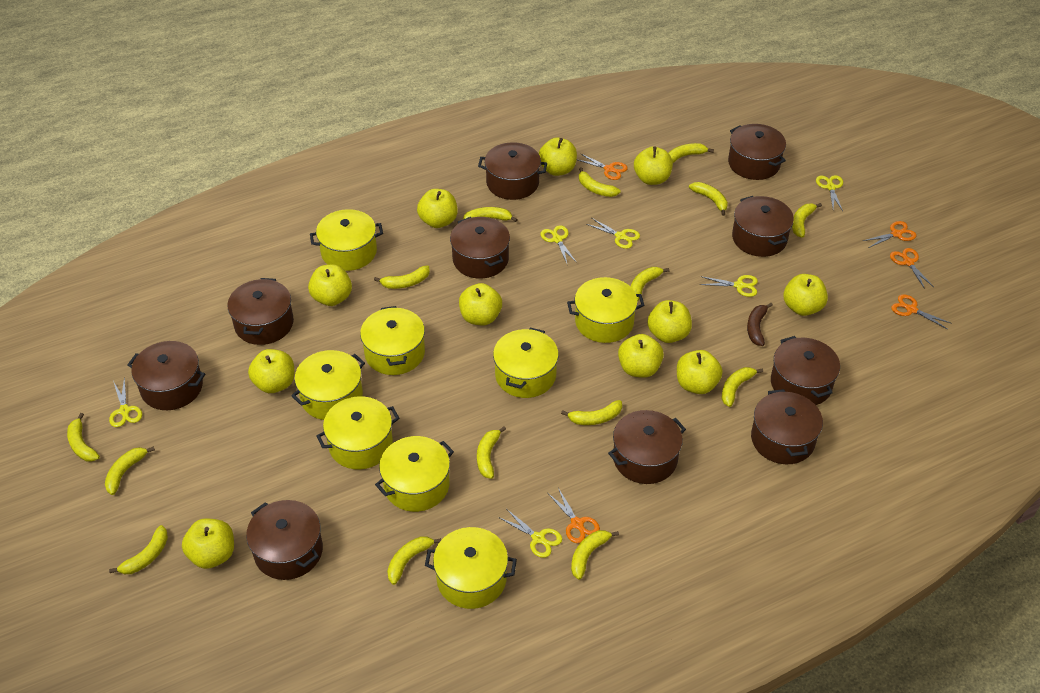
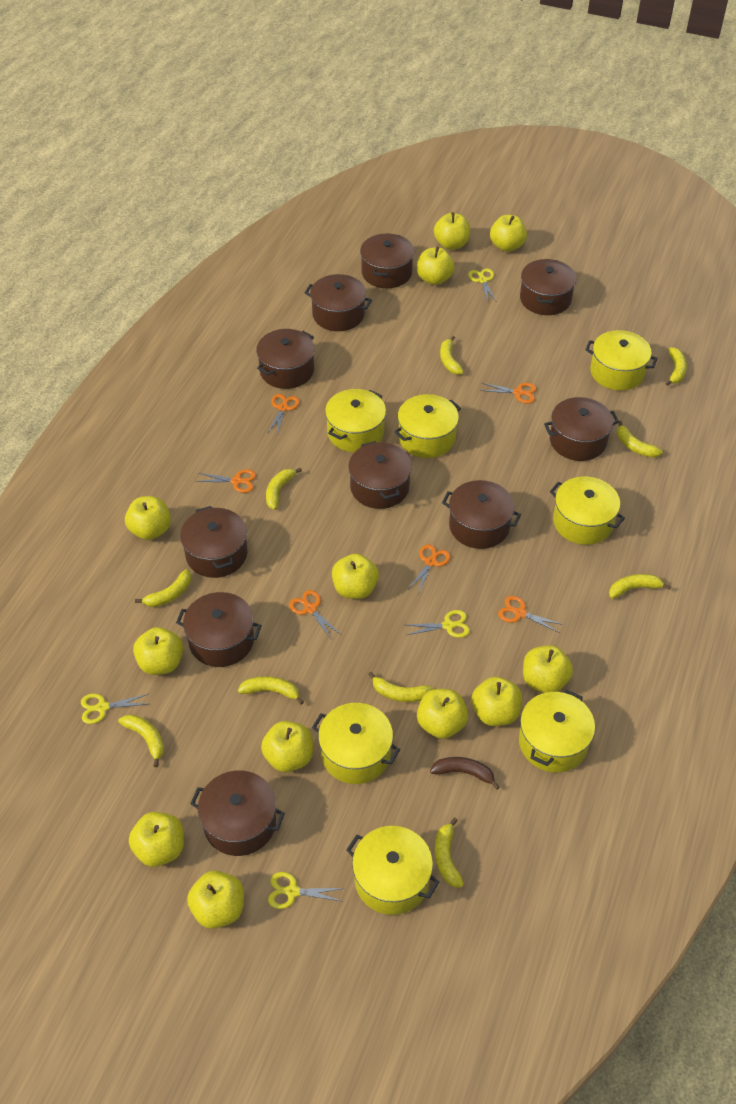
orange scissors: 5 -> 6
yellow apple: 11 -> 12
yellow banana: 15 -> 10
yellow pot: 8 -> 7
yellow scissors: 6 -> 4

